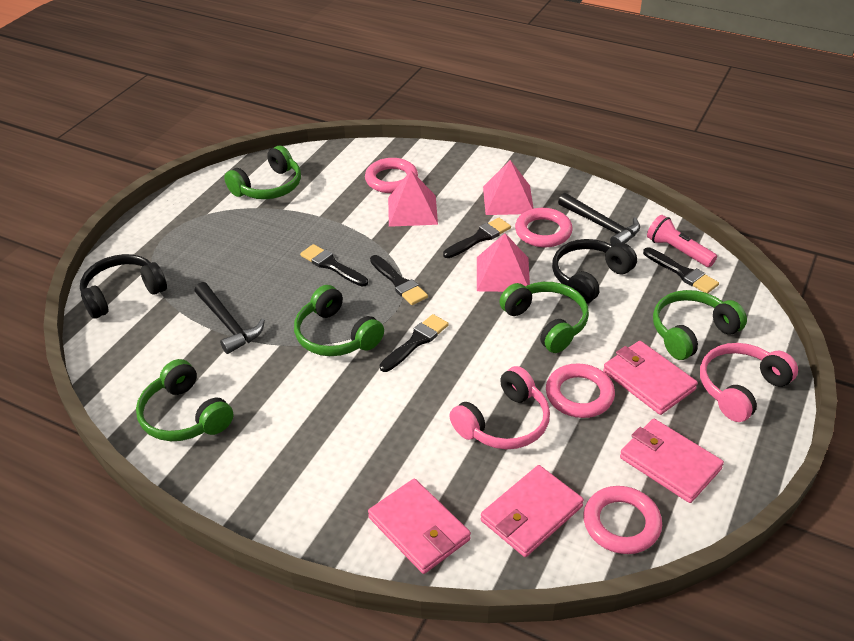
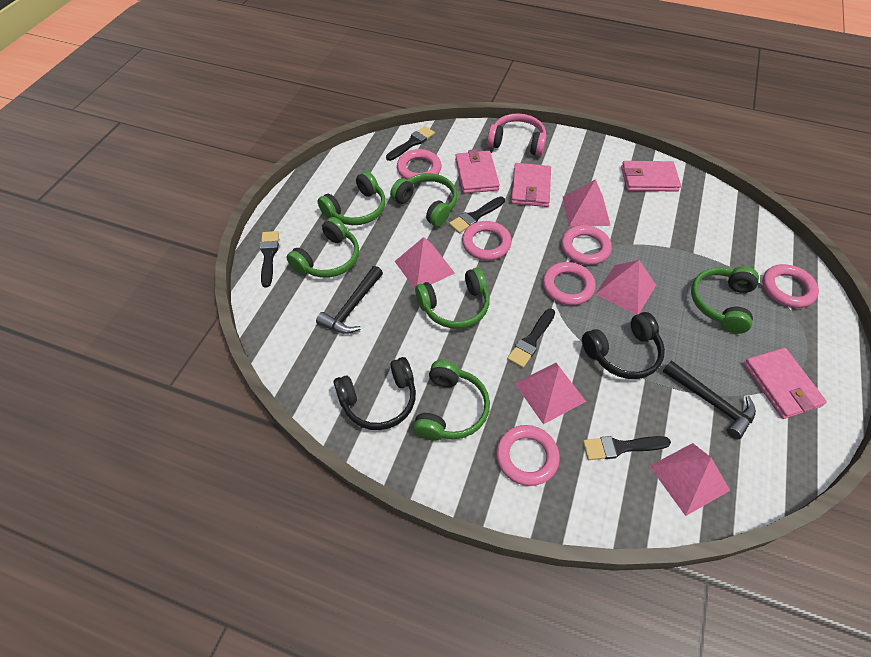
green headphones: 5 -> 6
pink flashlight: 1 -> 0
pink headphones: 2 -> 1
pink pyramid: 3 -> 5
pink ring: 4 -> 6

